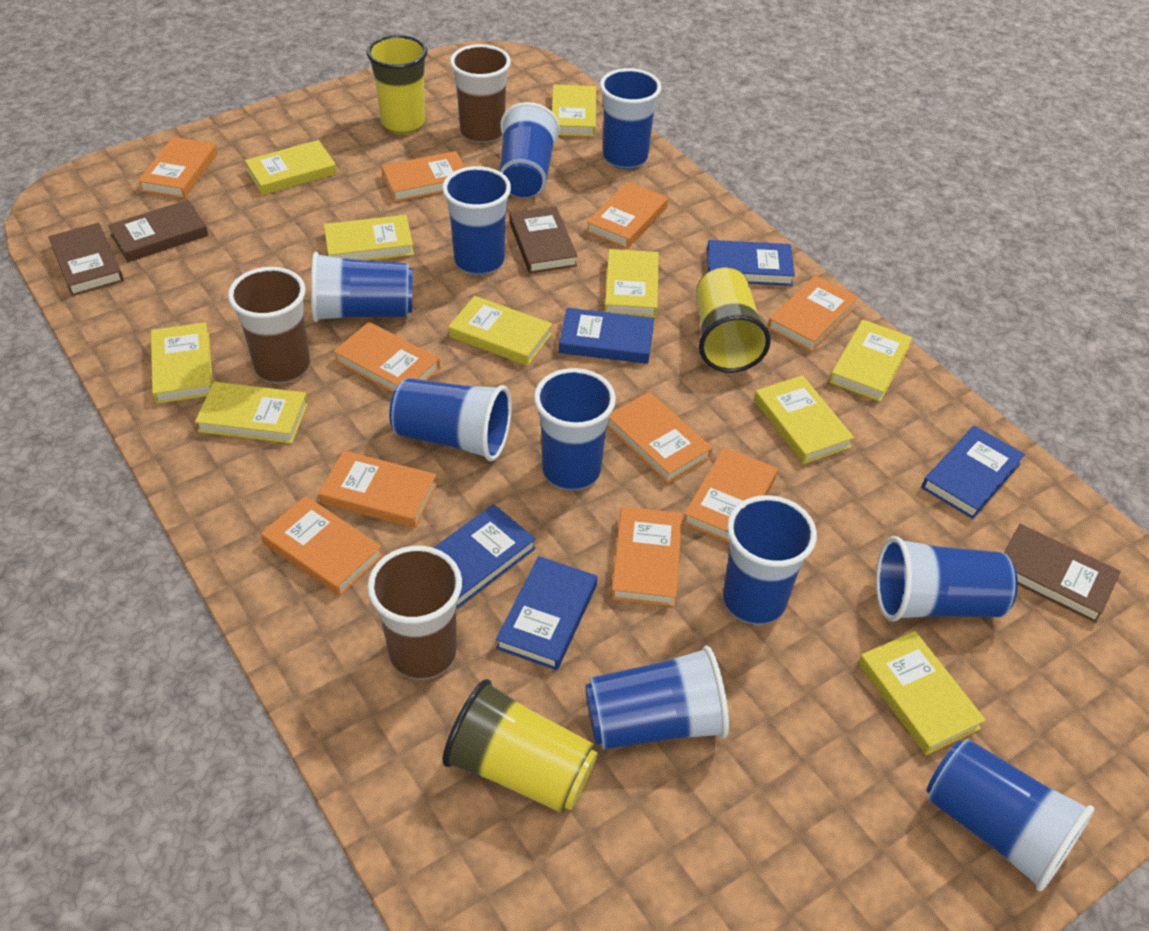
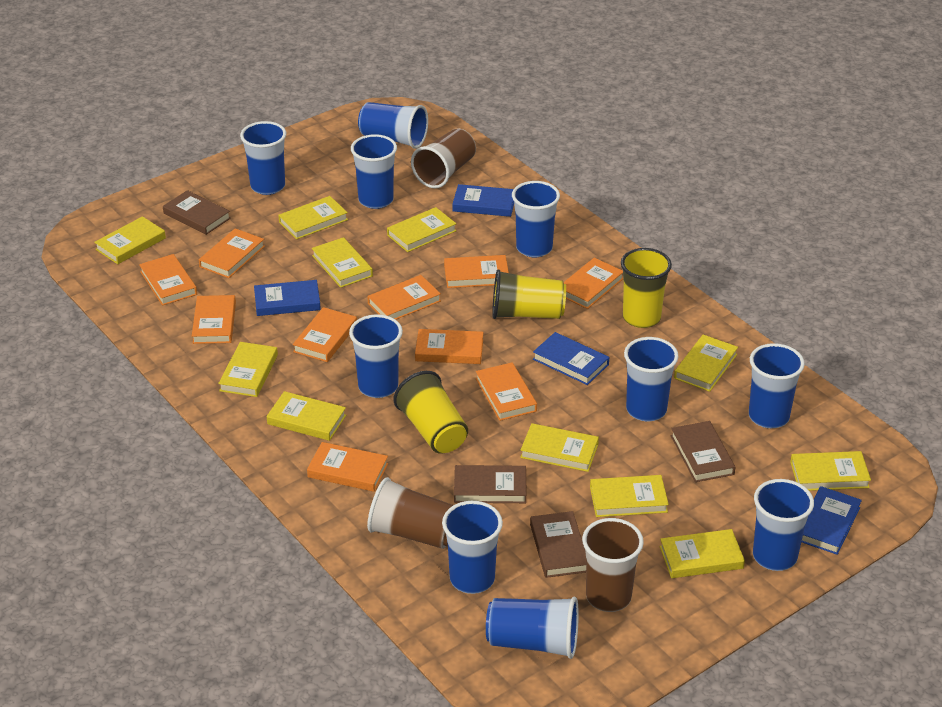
blue book: 5 -> 4
yellow book: 10 -> 11

